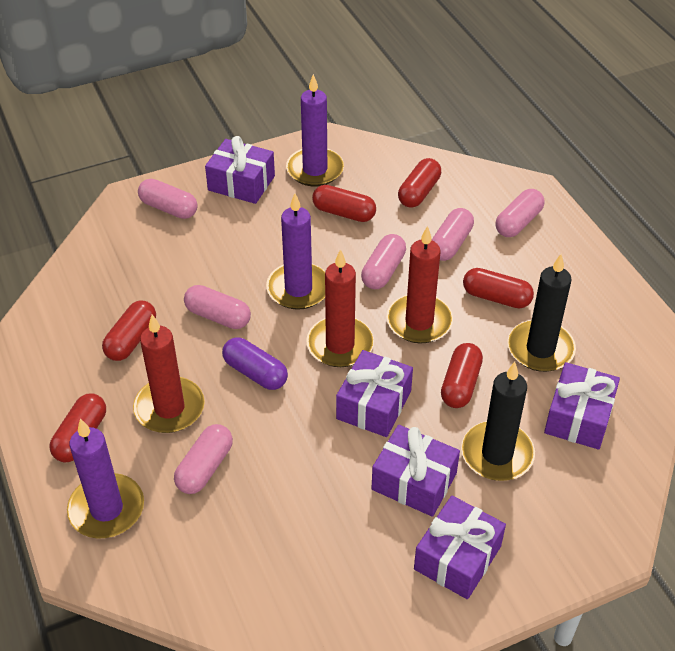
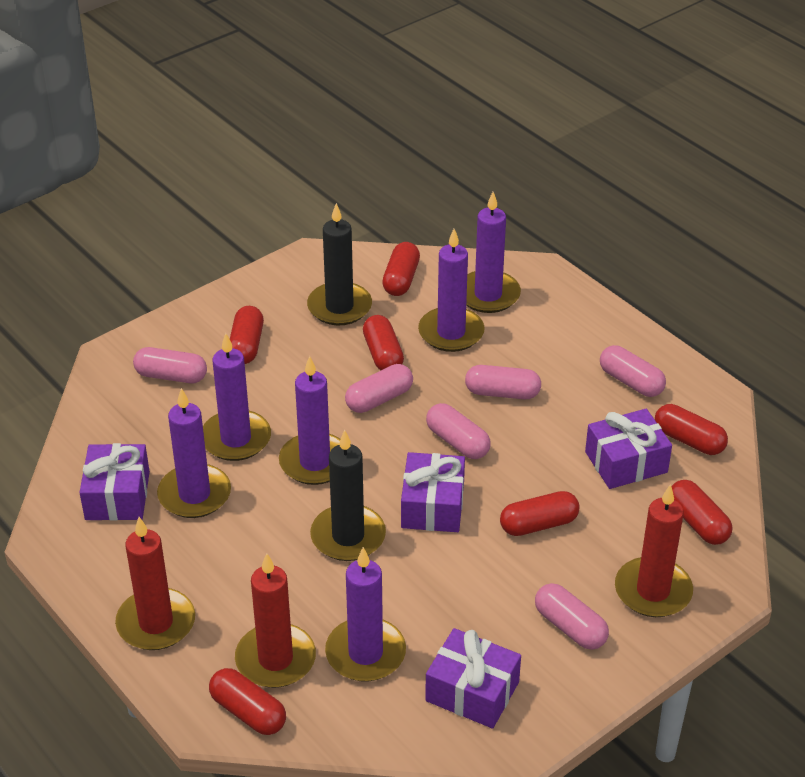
purple candle: 3 -> 6
purple capsule: 1 -> 0
purple gift: 5 -> 4
red capsule: 6 -> 7

